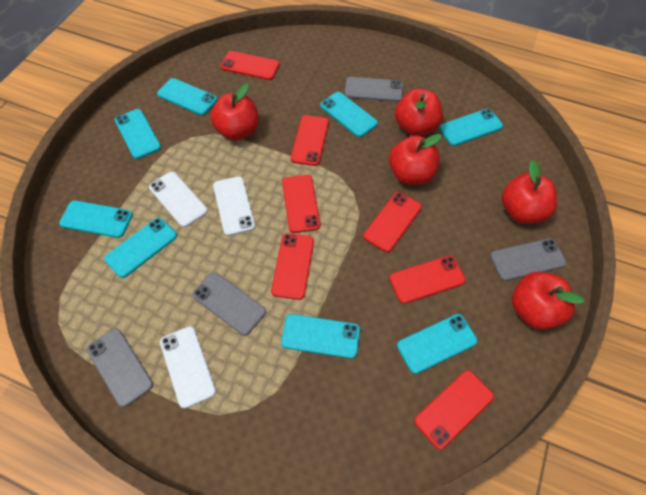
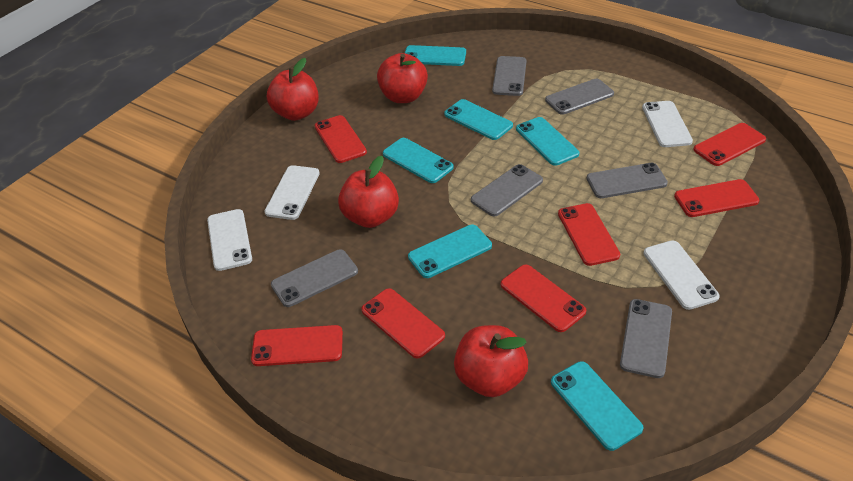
grey phone: 4 -> 6
red apple: 5 -> 4
turquoise phone: 8 -> 6
white phone: 3 -> 4

